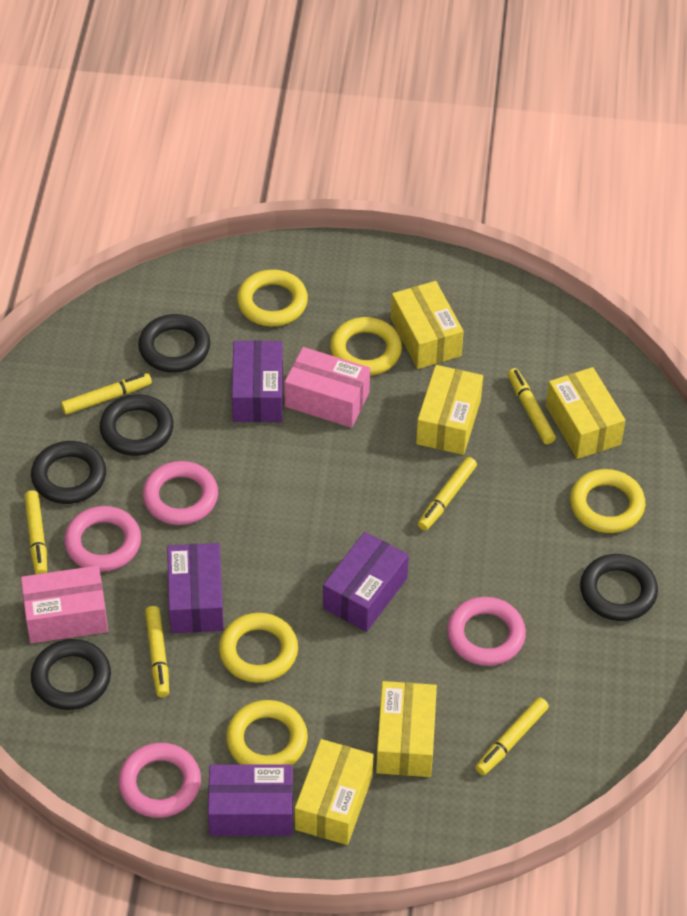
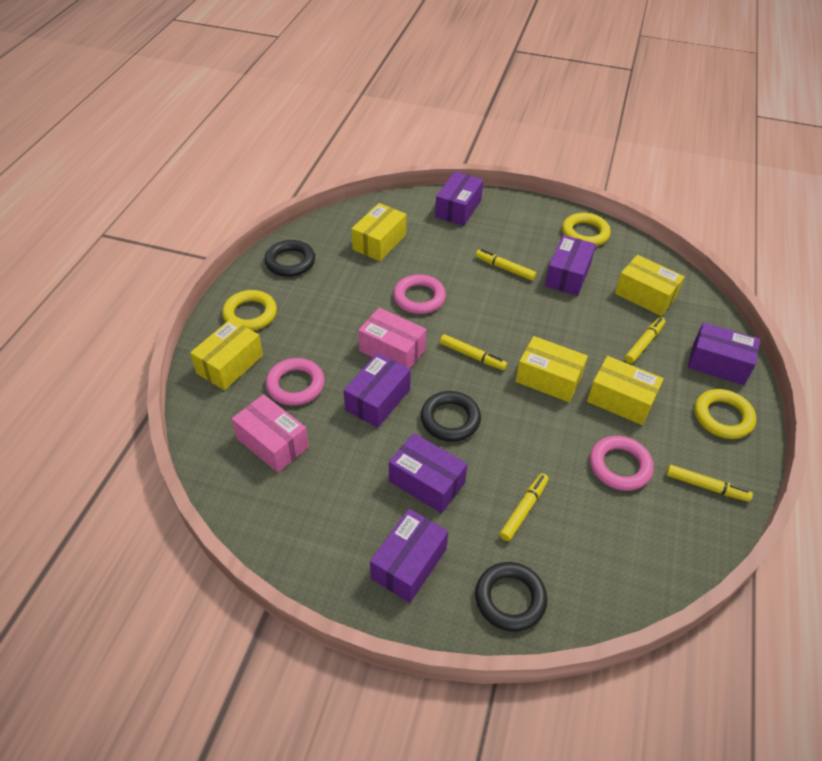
black ring: 5 -> 3
pink ring: 4 -> 3
purple box: 4 -> 6
yellow marker: 6 -> 5
yellow ring: 5 -> 3

